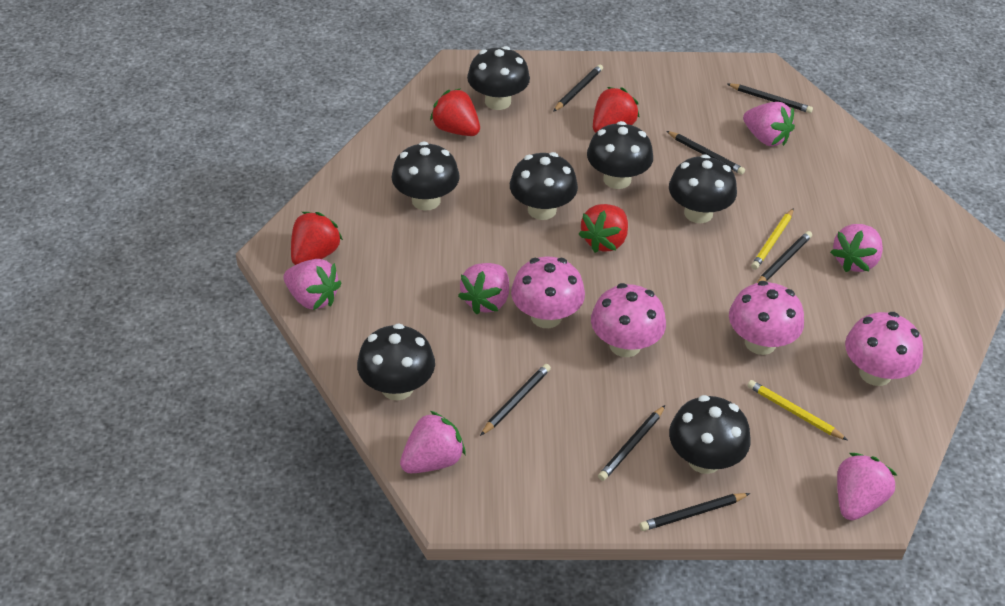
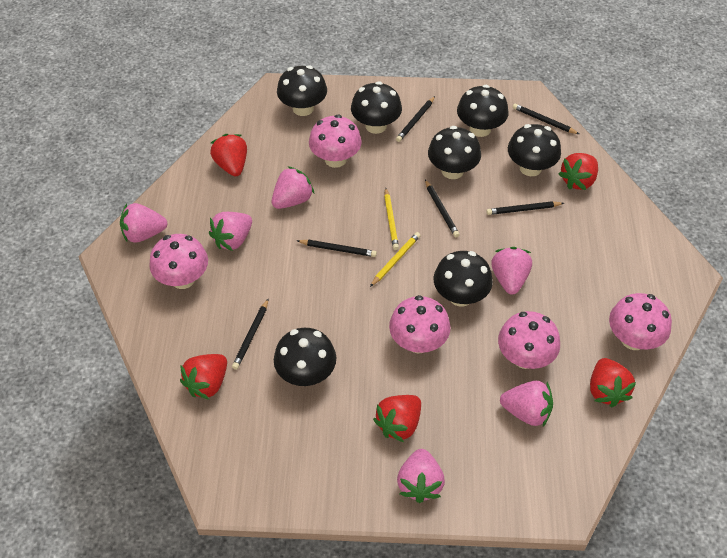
black pencil: 7 -> 6
pink mushroom: 4 -> 5
red strawberry: 4 -> 5

